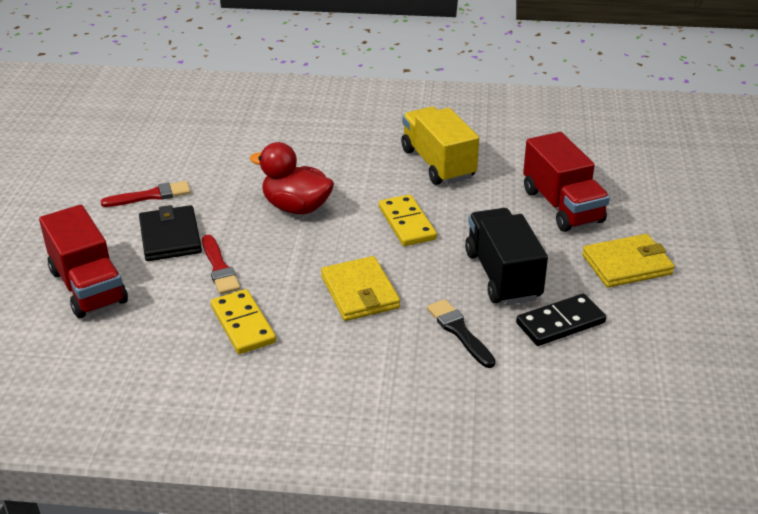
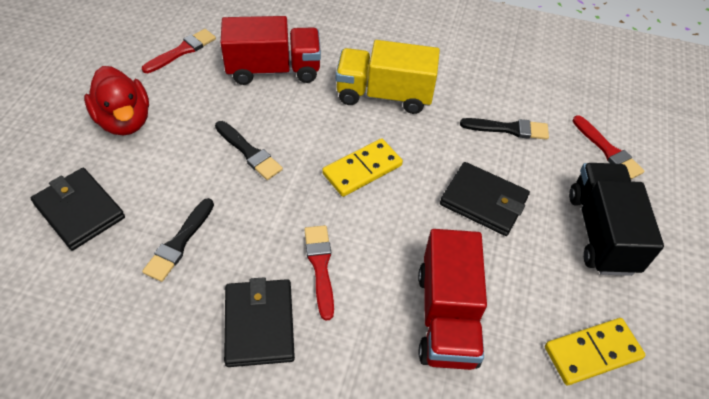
black brush: 1 -> 3
black domino: 1 -> 0
black wallet: 1 -> 3
red brush: 2 -> 3
yellow wallet: 2 -> 0

